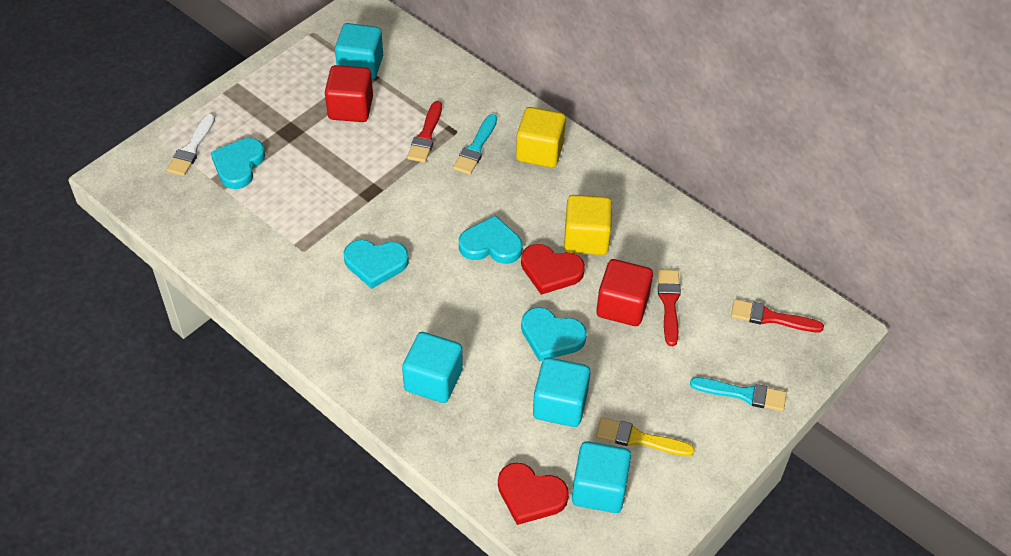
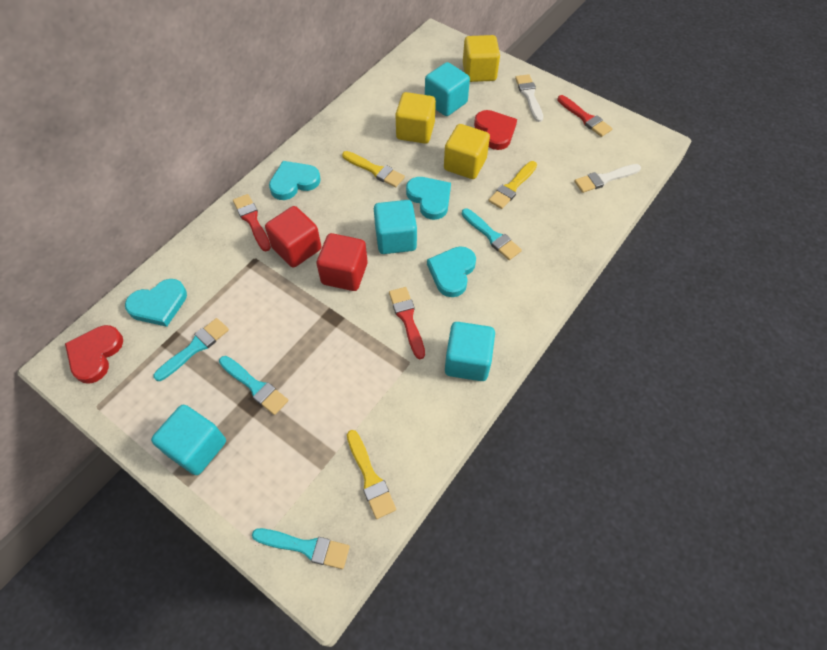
turquoise brush: 2 -> 4
white brush: 1 -> 2
yellow brush: 1 -> 3
yellow cube: 2 -> 3

